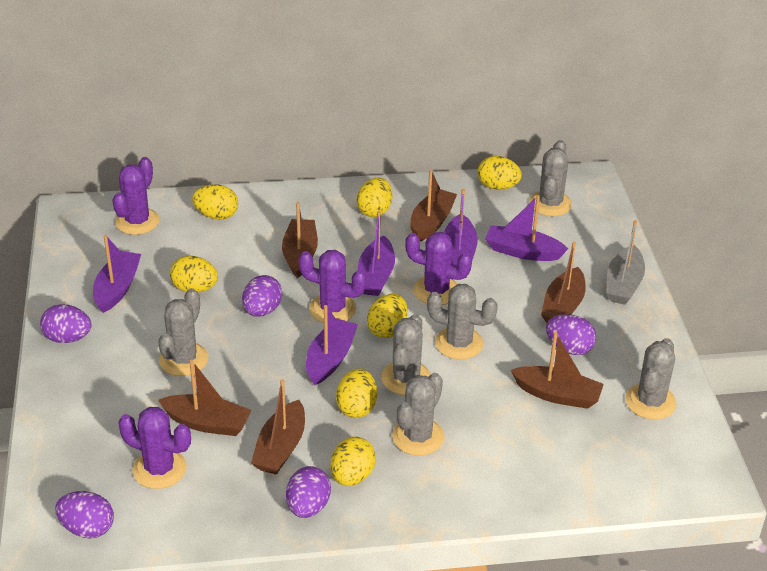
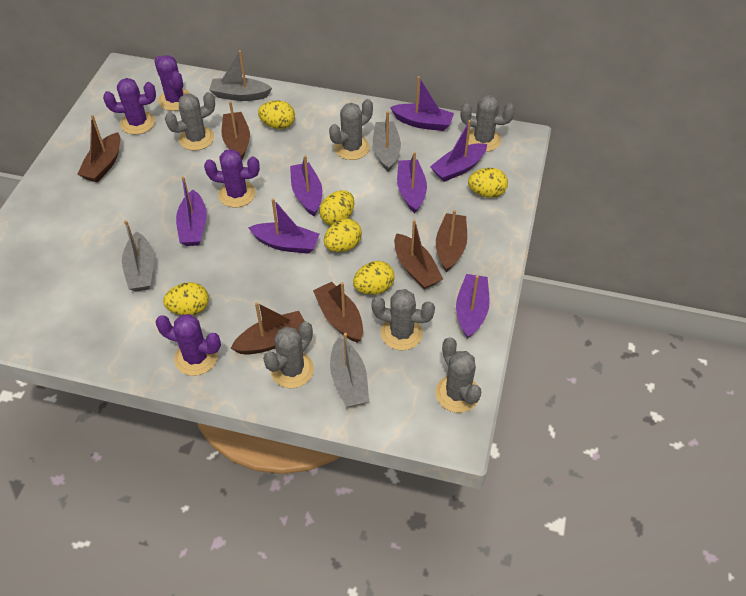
grey boat: 1 -> 4
purple boat: 5 -> 7
purple egg: 5 -> 0
yellow egg: 7 -> 6

